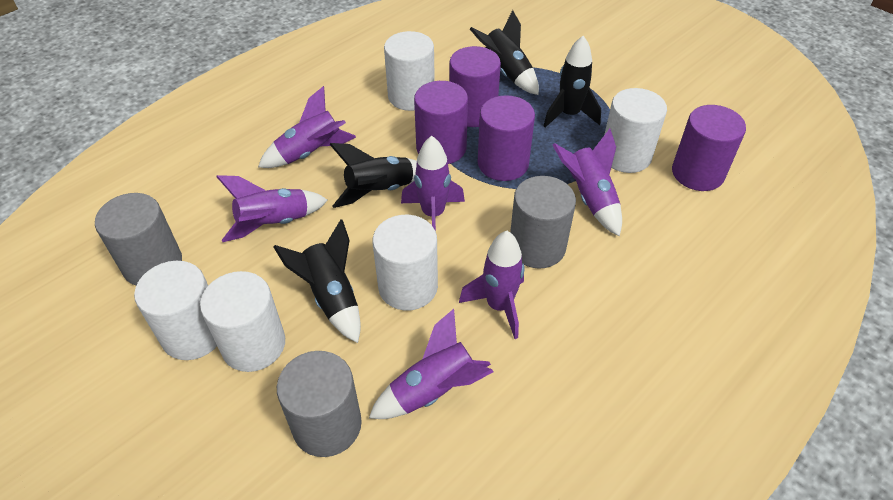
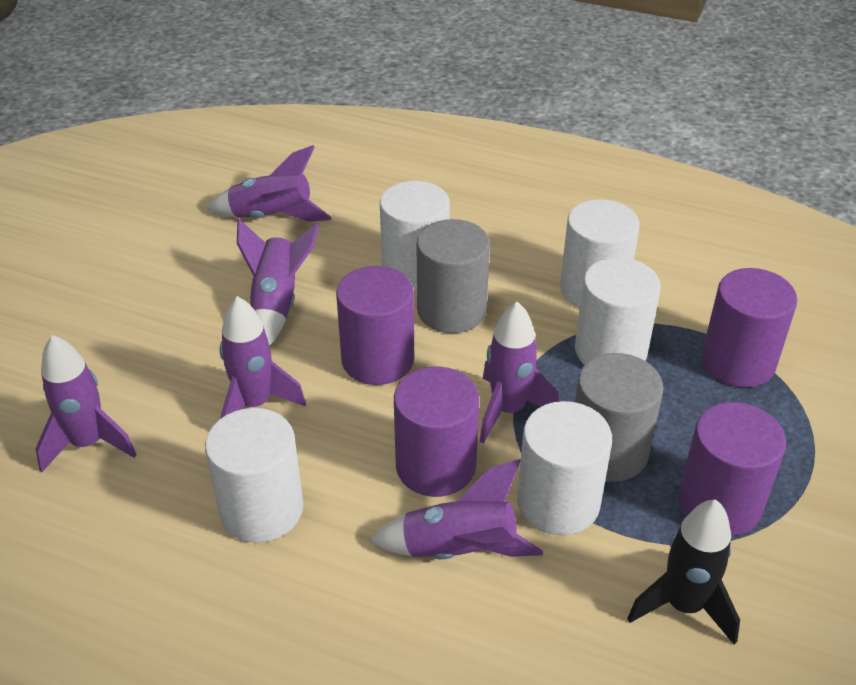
black rocket: 4 -> 1
grey cylinder: 3 -> 2

